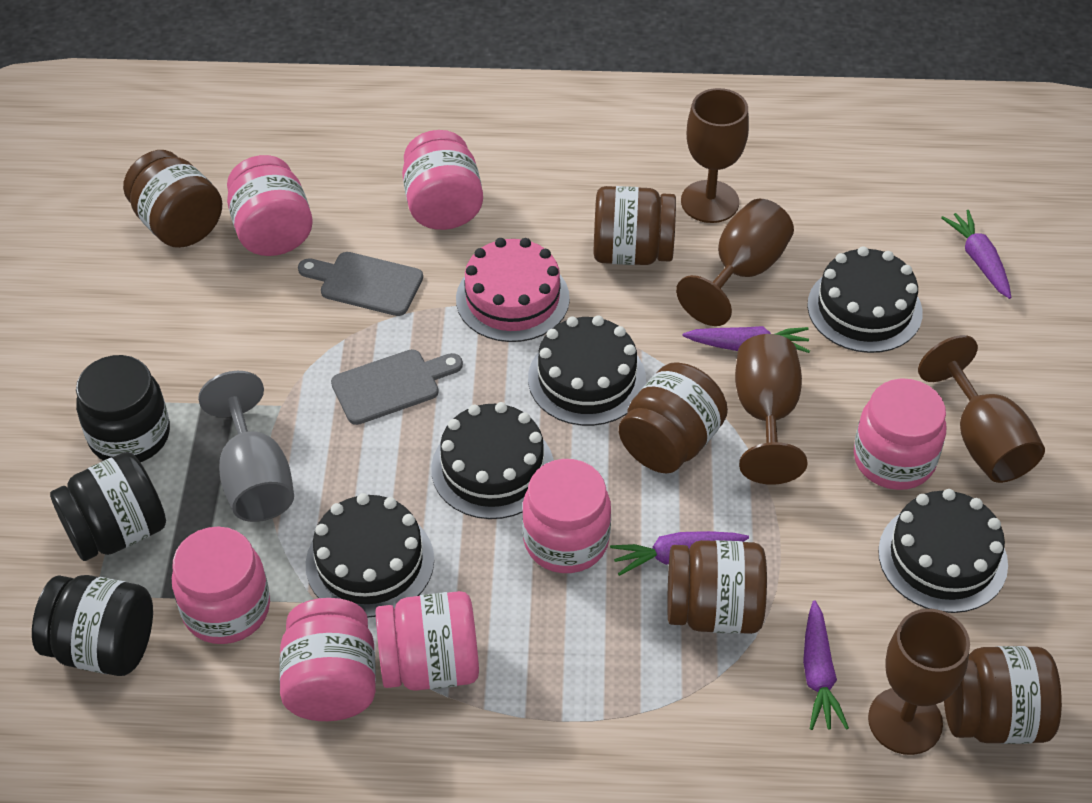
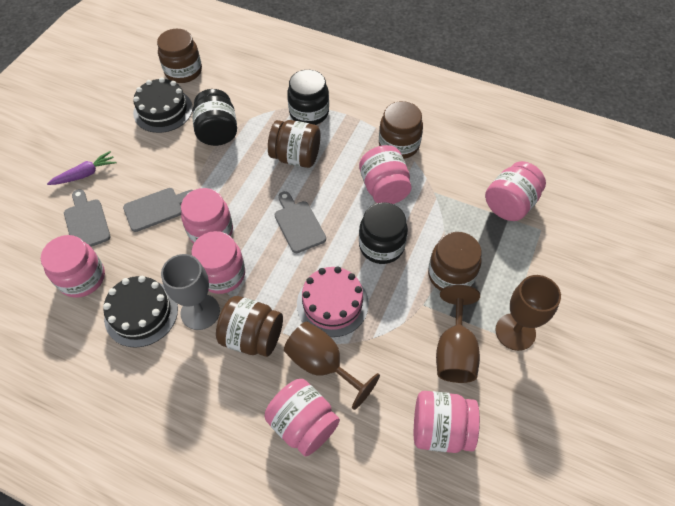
black cake: 5 -> 2
brown goblet: 5 -> 3
grey cutting board: 2 -> 3
purple carrot: 4 -> 1

